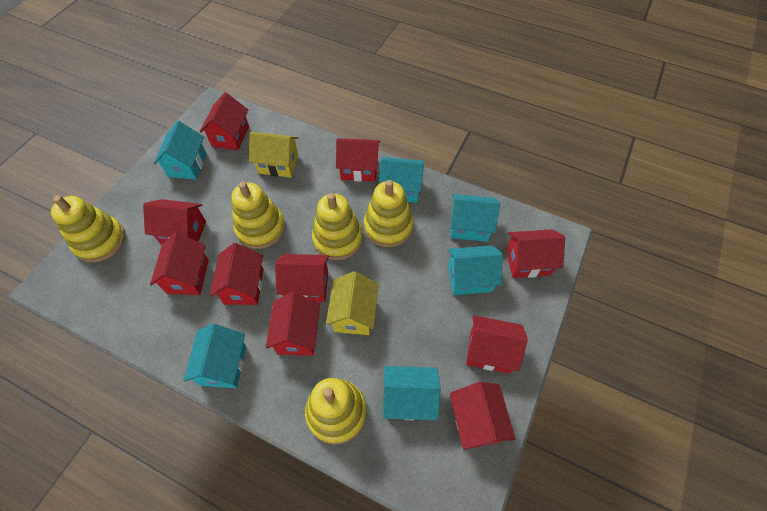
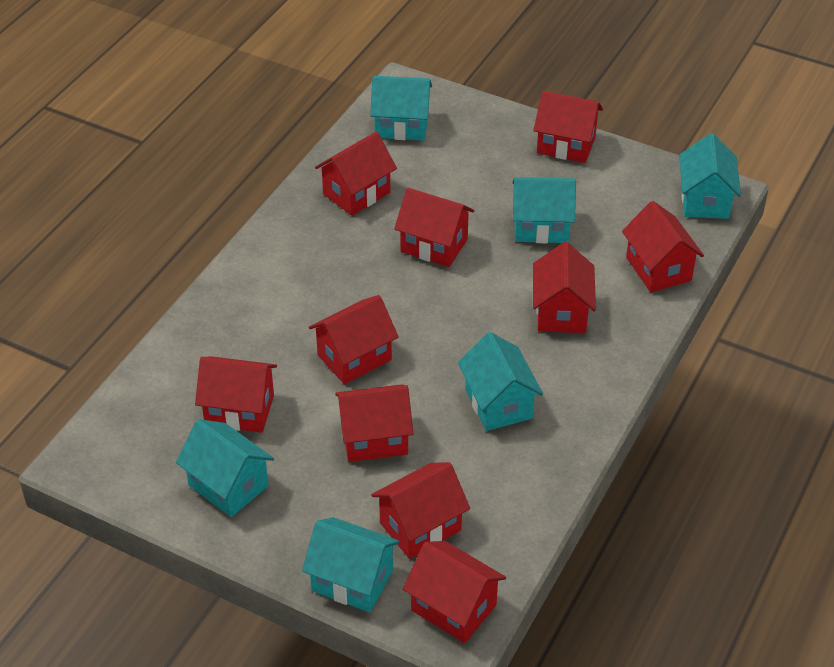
yellow house: 2 -> 0
yellow stacking toy: 5 -> 0

